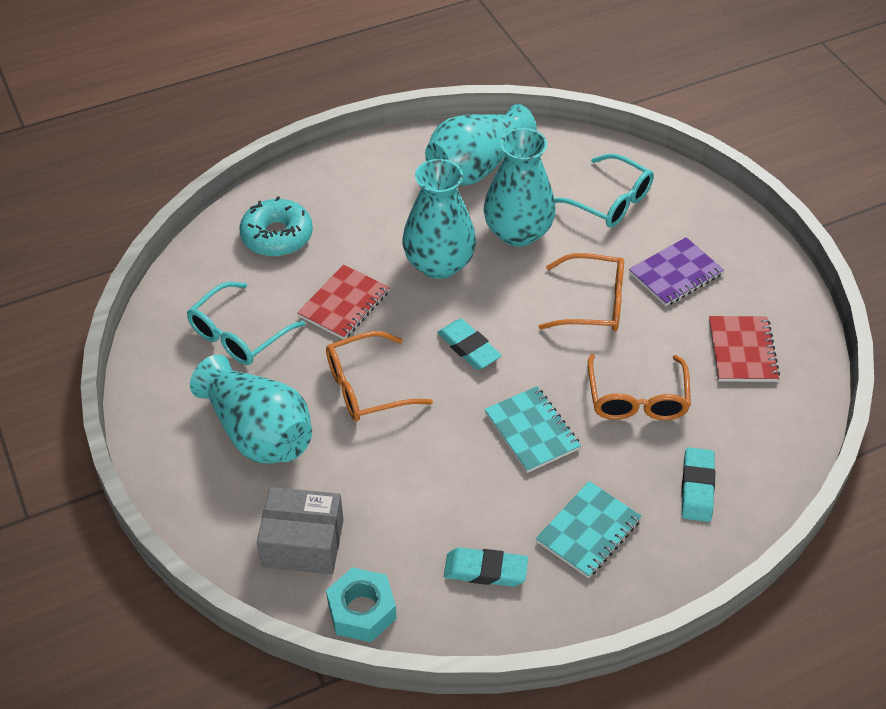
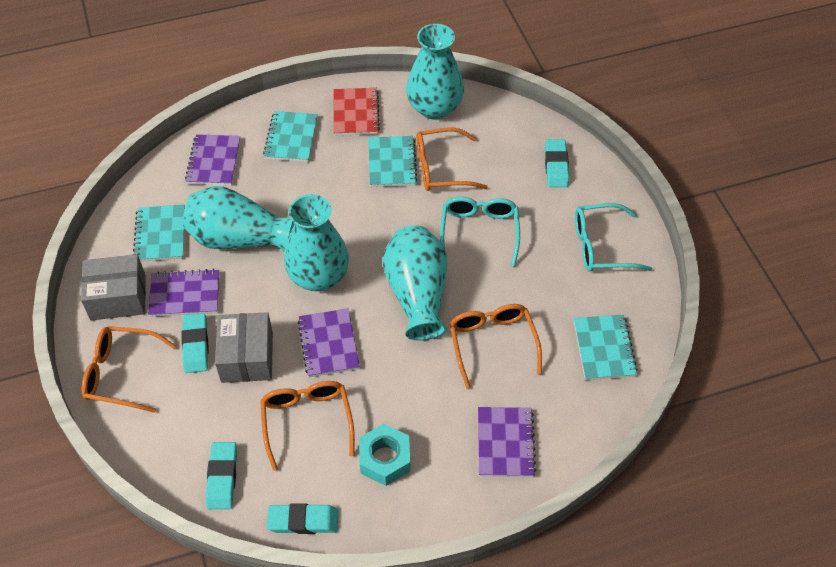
grey box: 1 -> 2
orange glasses: 3 -> 4
purple notebook: 1 -> 4
red notebook: 2 -> 1
turquoise donut: 1 -> 0
turquoise eraser: 3 -> 4
turquoise notebook: 2 -> 4

